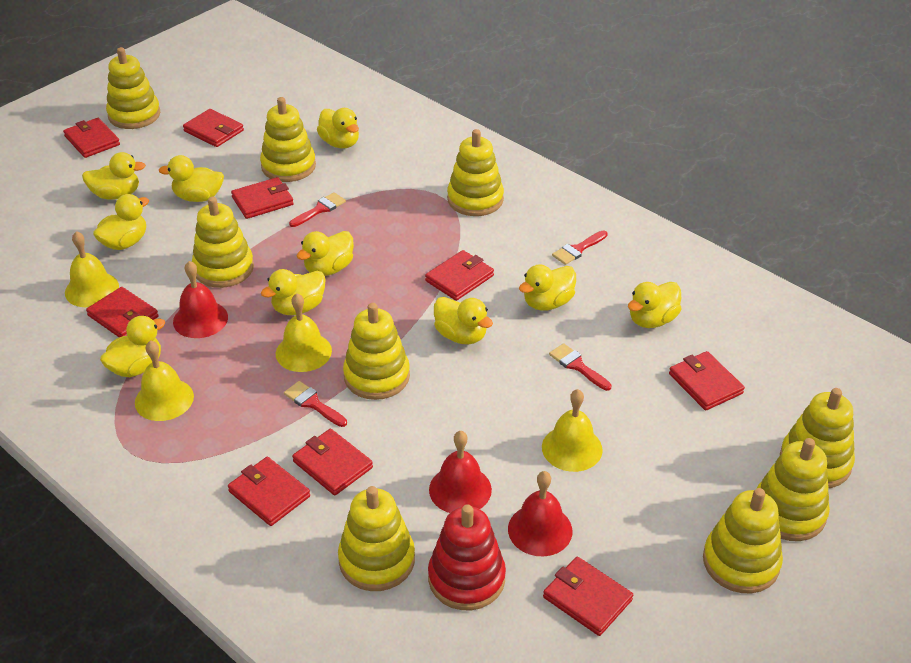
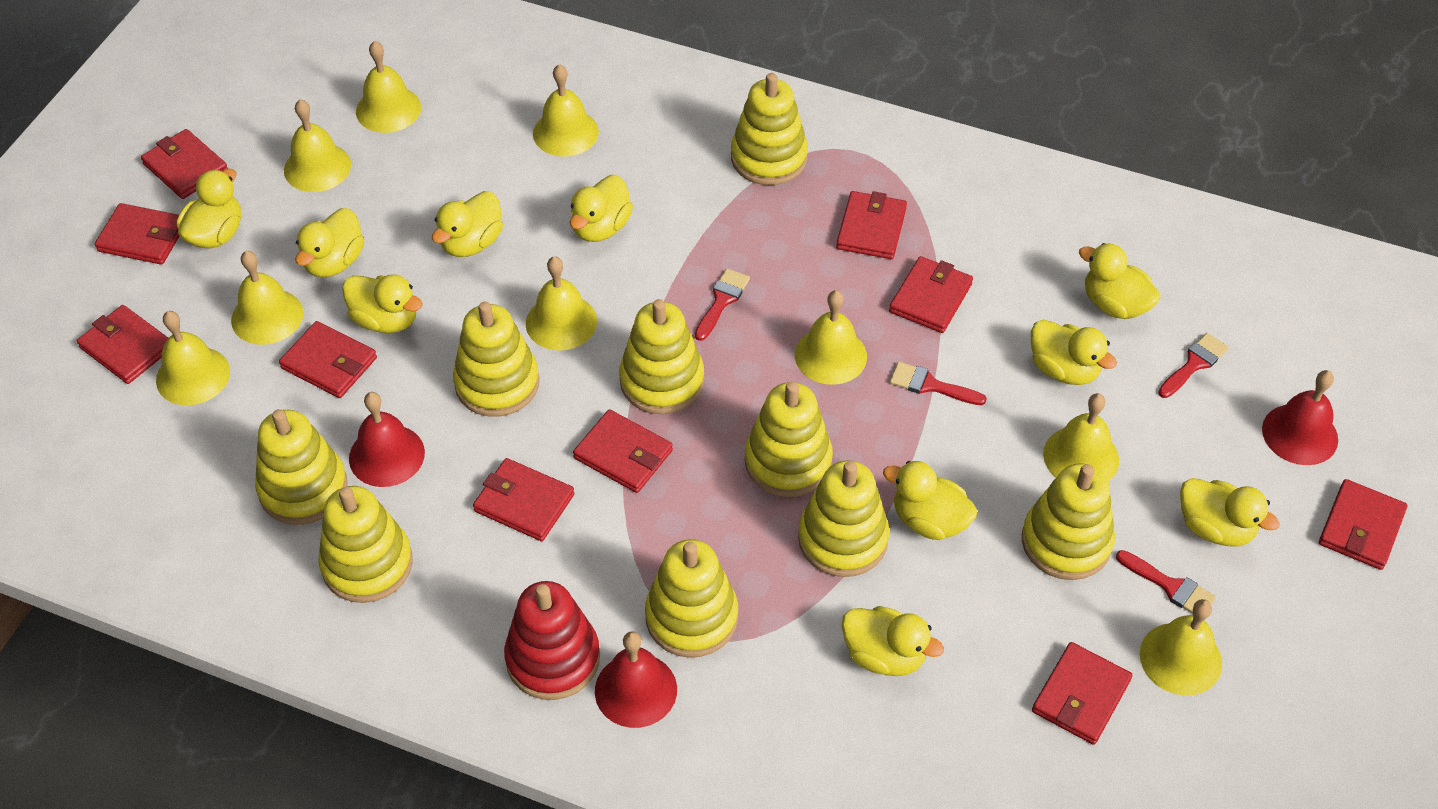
red wallet: 9 -> 10
yellow bell: 4 -> 9

